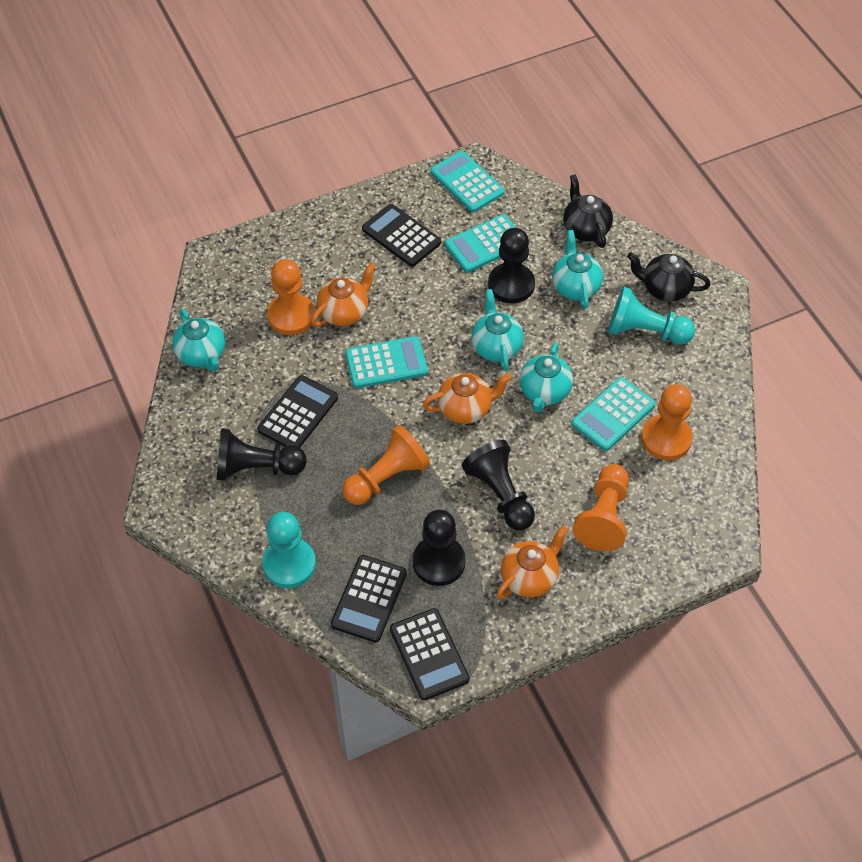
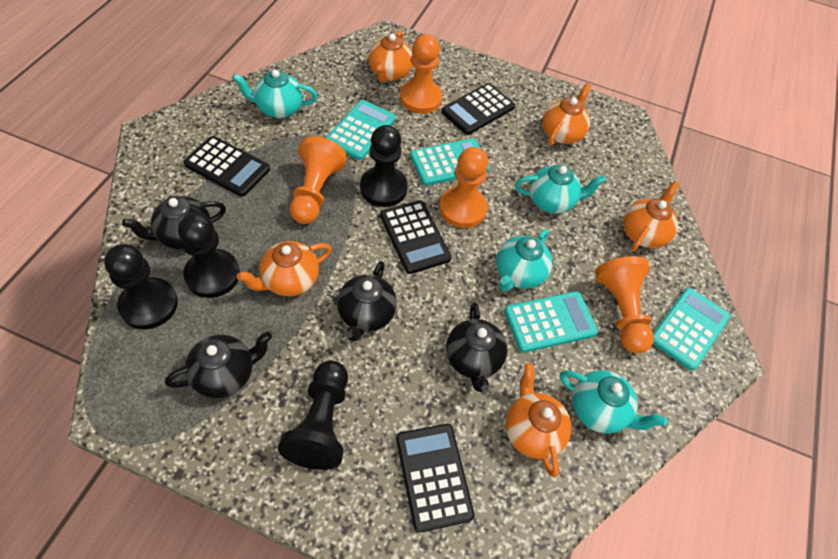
black teapot: 2 -> 4
orange teapot: 3 -> 5
turquoise pawn: 2 -> 0

